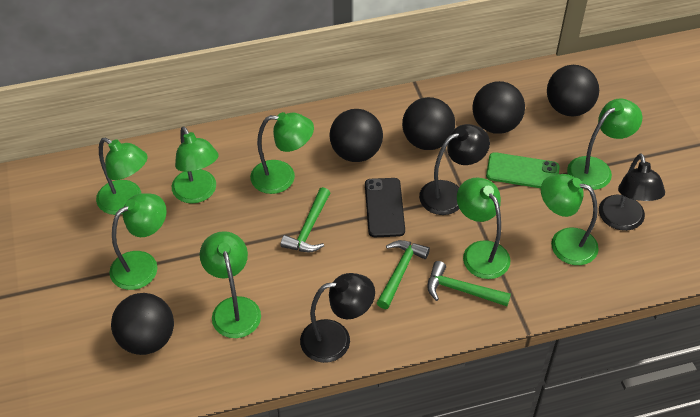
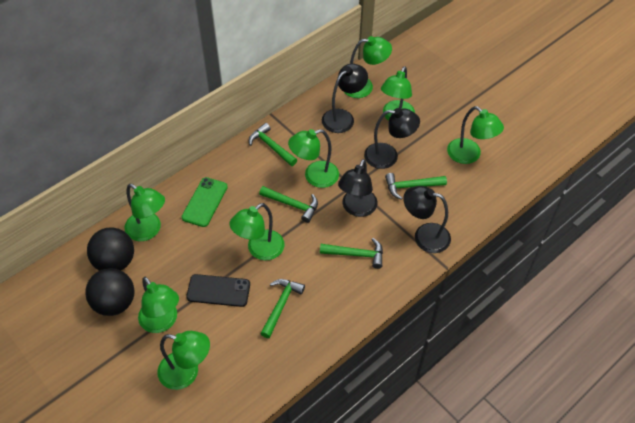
black ball: 5 -> 2
black lamp: 3 -> 4
green hammer: 3 -> 5

